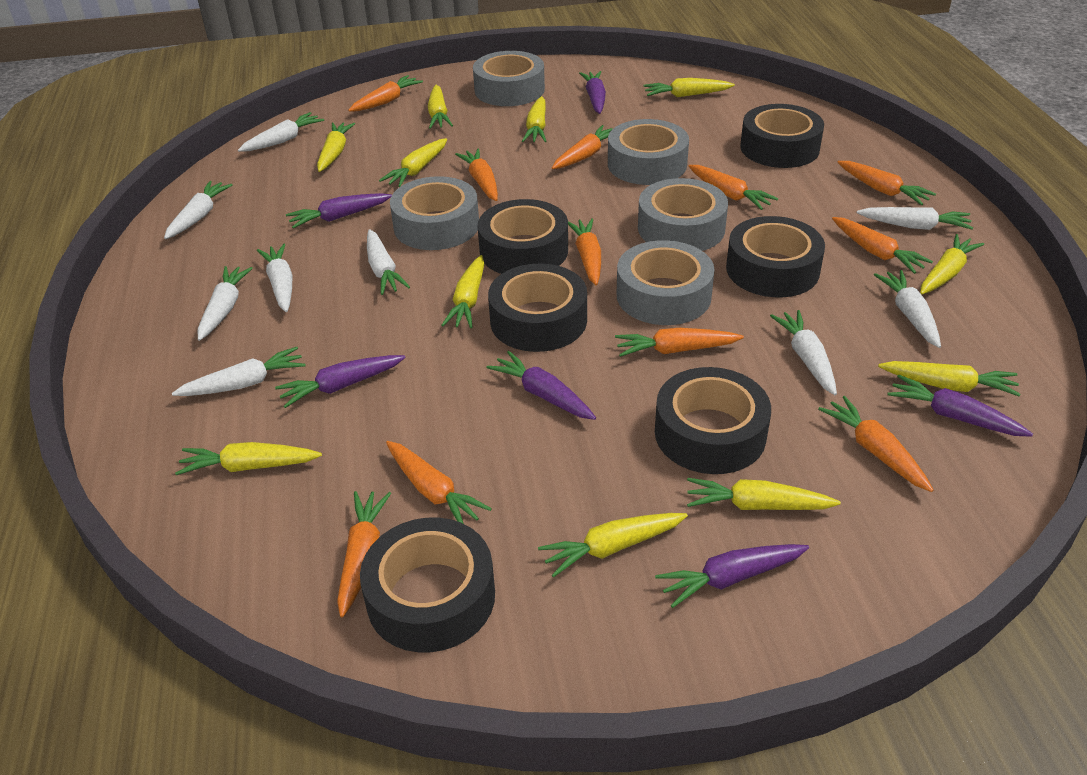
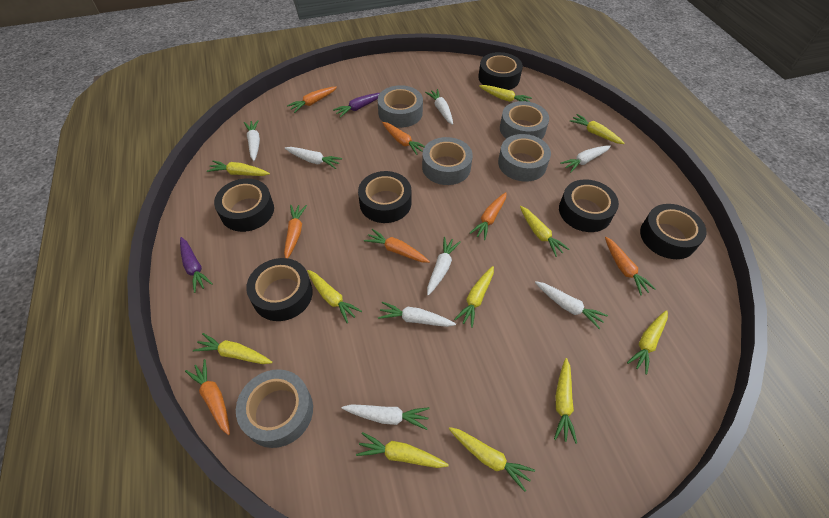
orange carrot: 11 -> 7
purple carrot: 6 -> 2
white carrot: 9 -> 8

